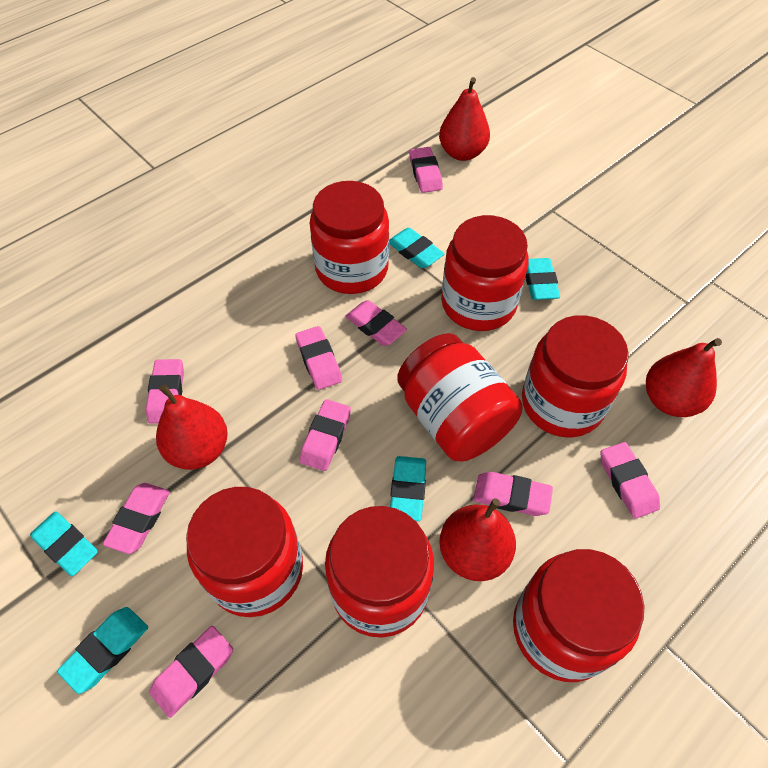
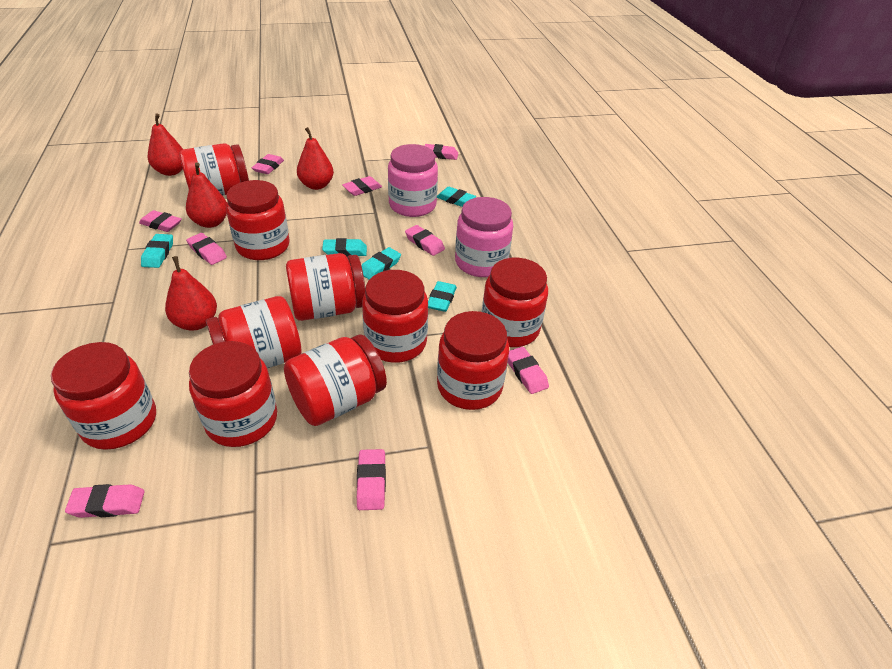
pink jar: 0 -> 2
red jar: 7 -> 10

